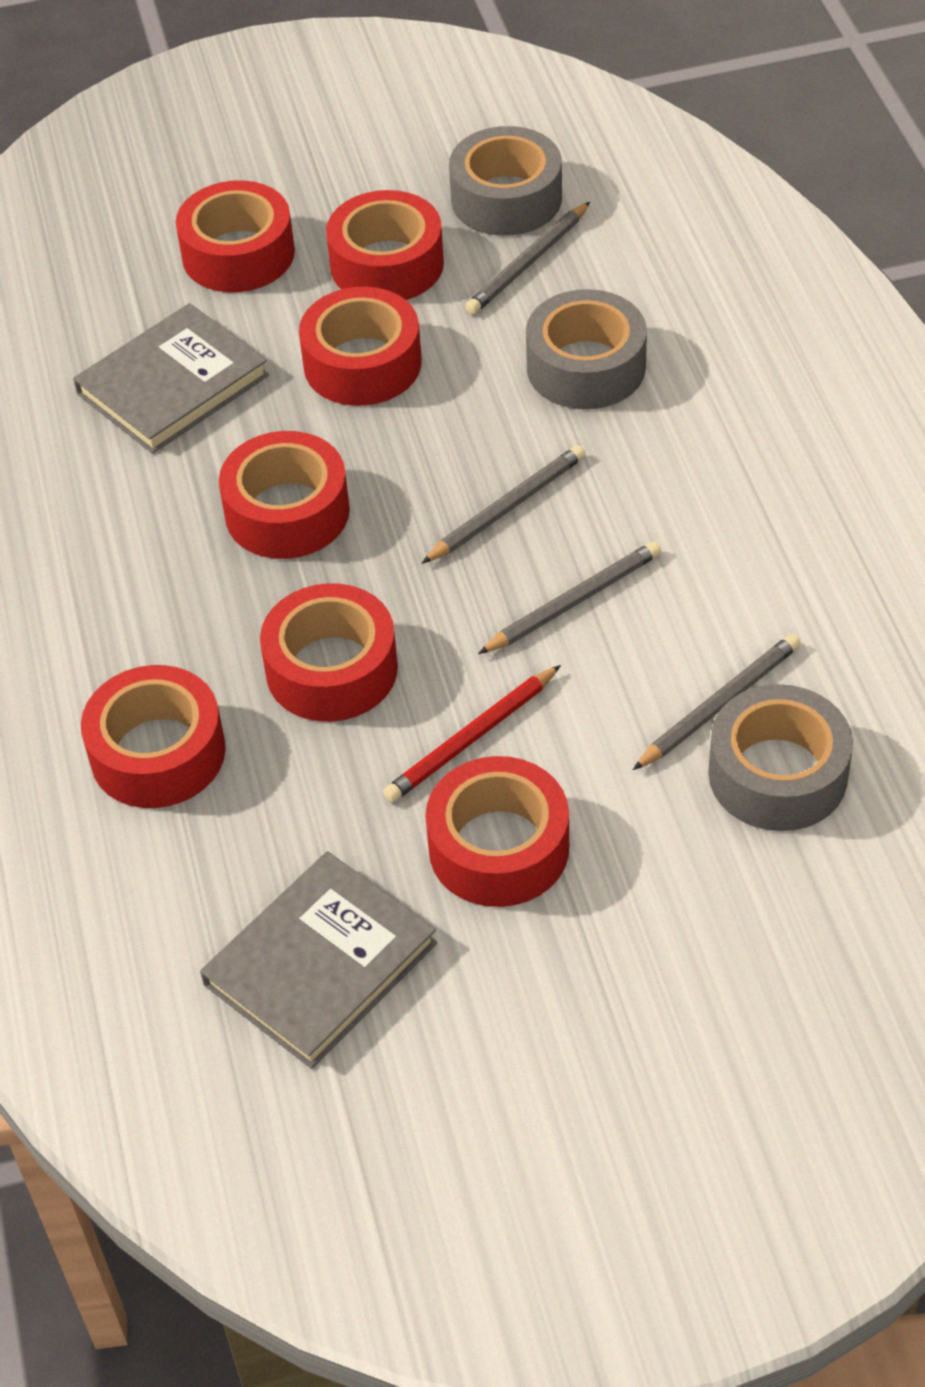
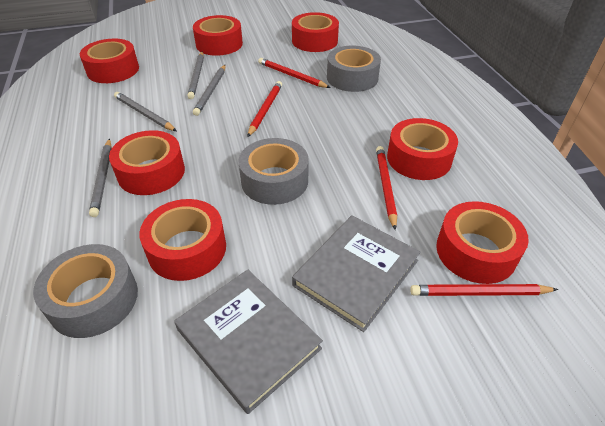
red pencil: 1 -> 4

